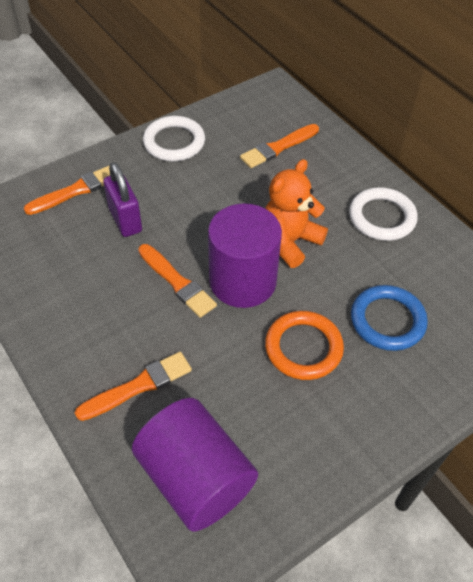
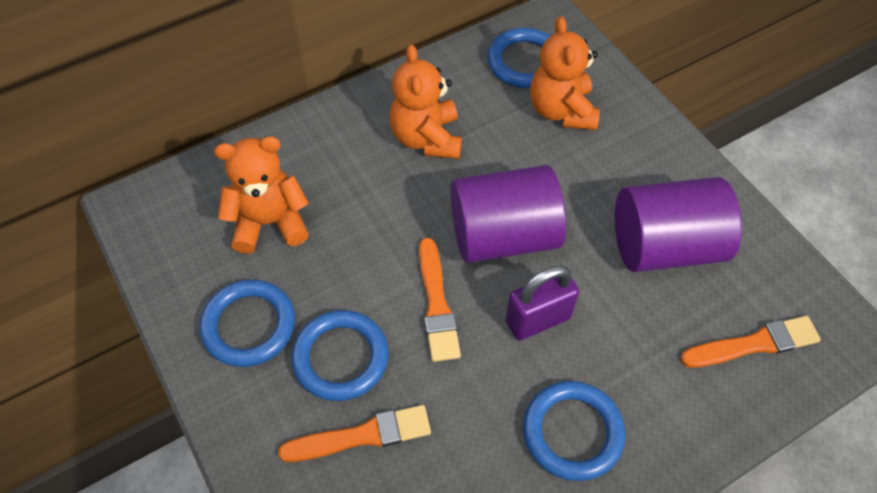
blue ring: 1 -> 4
orange brush: 4 -> 3
orange ring: 1 -> 0
orange teddy bear: 1 -> 3
white ring: 2 -> 0

